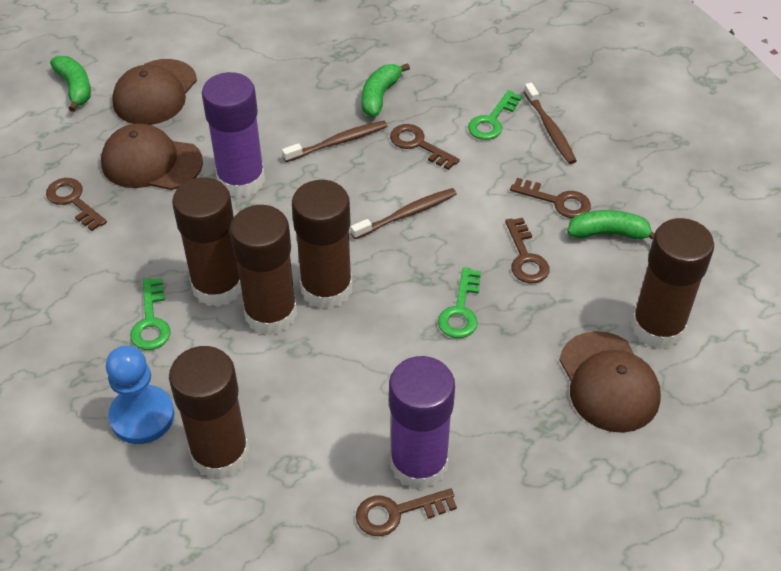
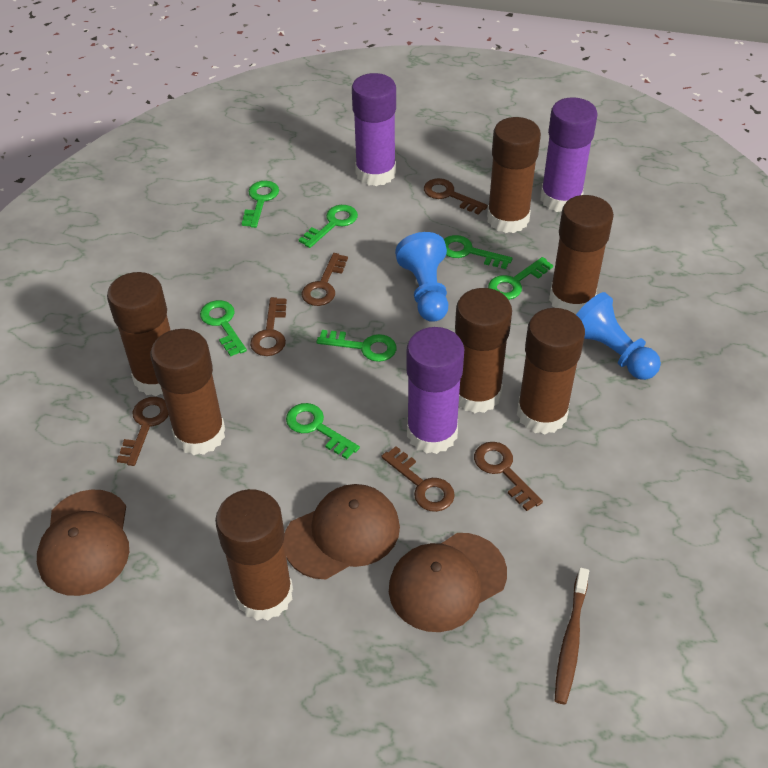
blue pawn: 1 -> 2
brown glue stick: 5 -> 7
brown key: 5 -> 6
brown toothbrush: 3 -> 1
green banana: 3 -> 0
green key: 3 -> 7
purple glue stick: 2 -> 3

